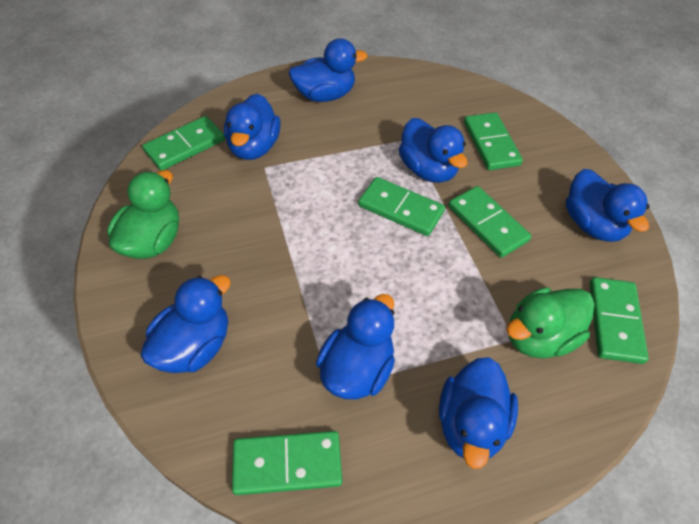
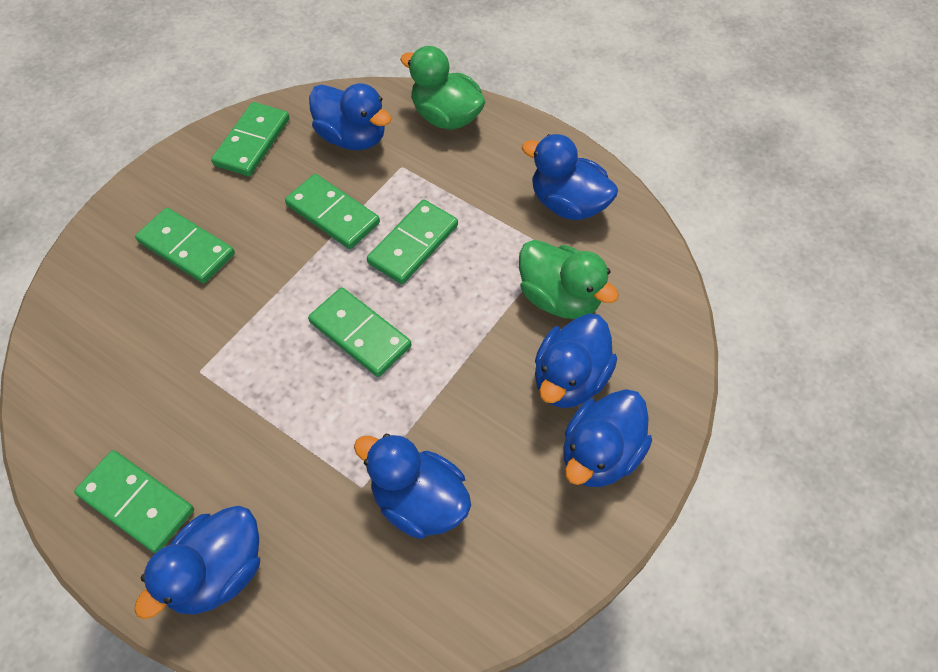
blue duck: 7 -> 6

